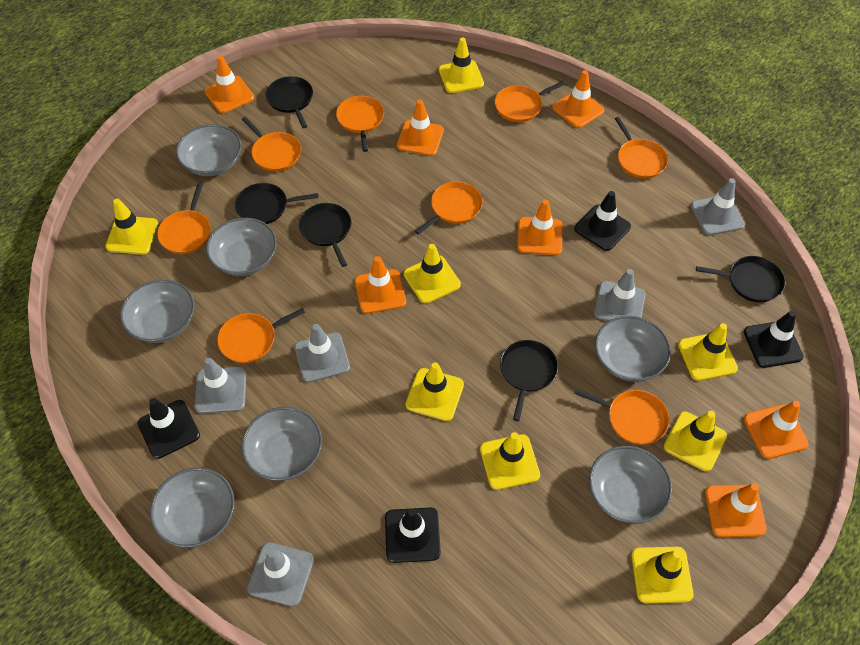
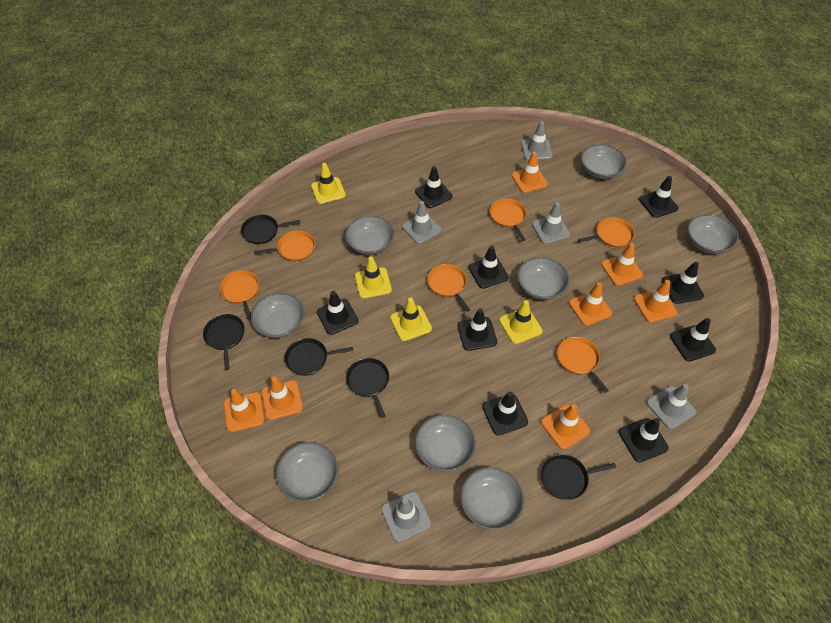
black traffic cone: 4 -> 9
grey bowl: 7 -> 8
orange pan: 8 -> 6
yellow traffic cone: 8 -> 4

